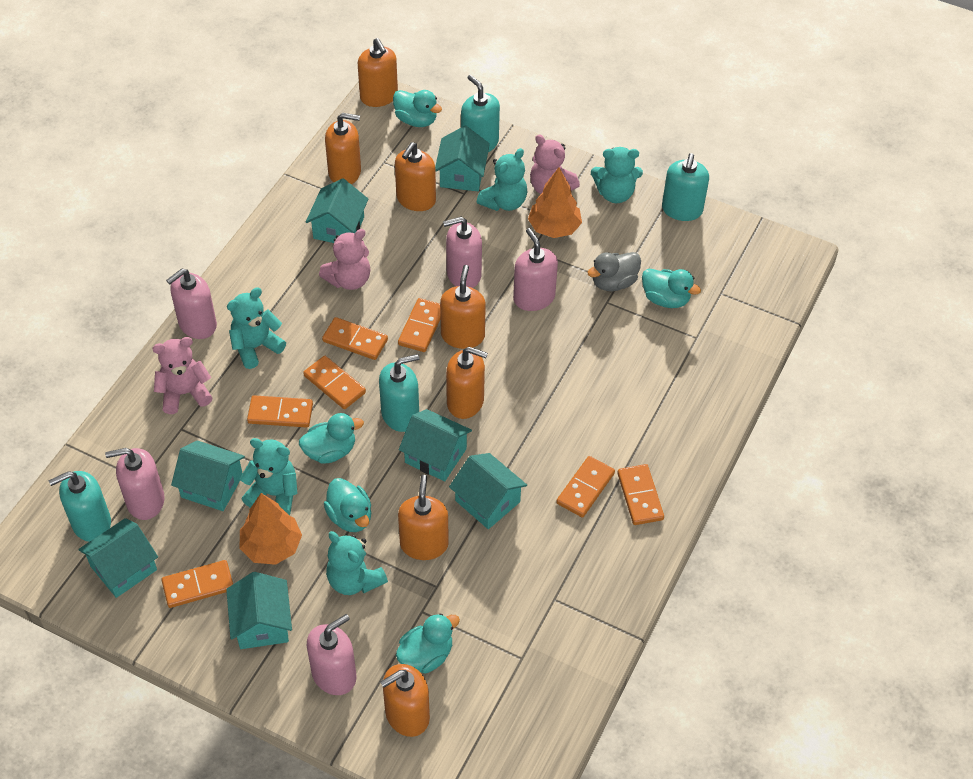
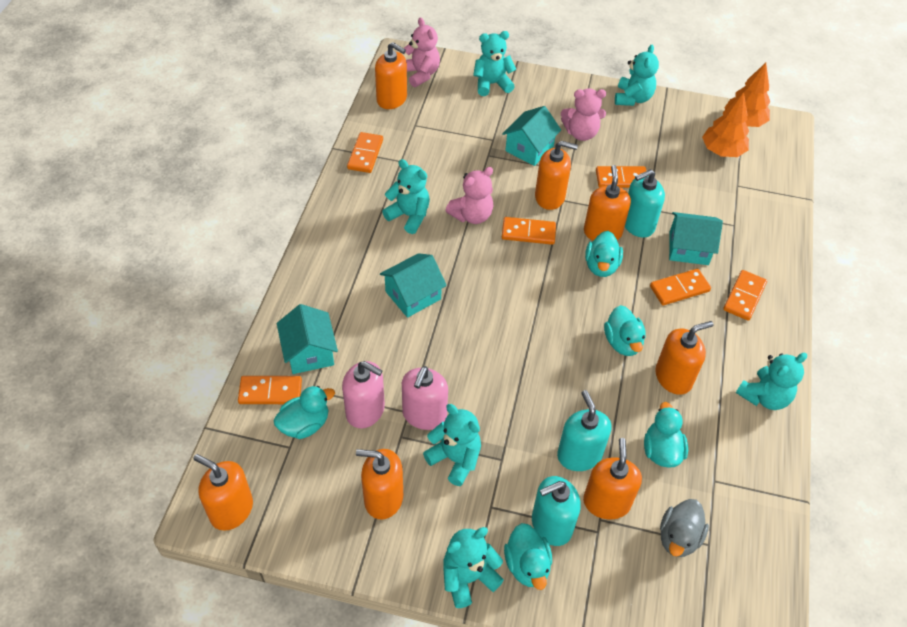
orange domino: 7 -> 6
pink soap dispenser: 5 -> 2
turquoise house: 7 -> 4
turquoise soap dispenser: 4 -> 3
turquoise teddy bear: 5 -> 6

